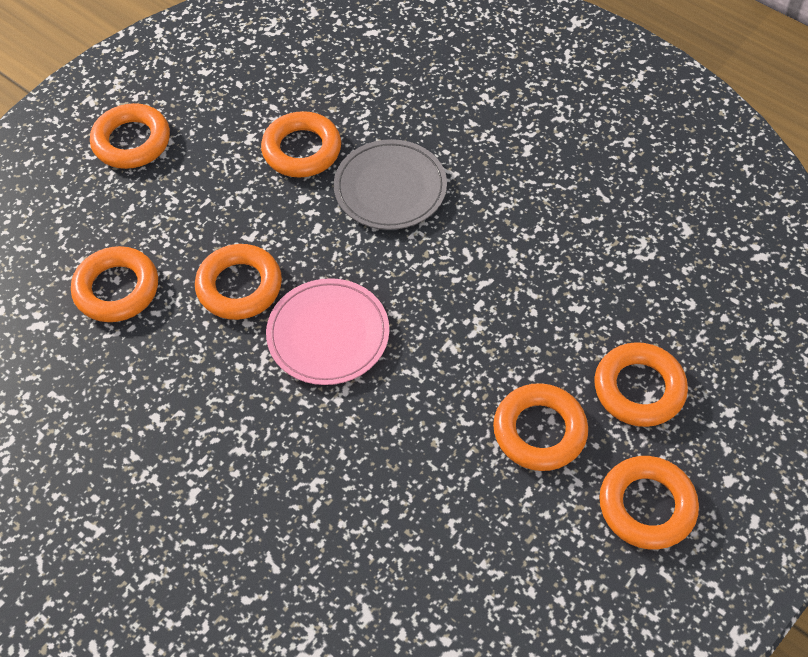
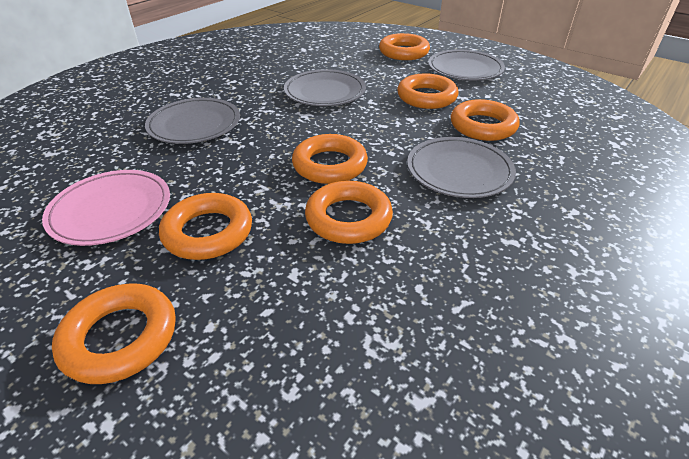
grey plate: 1 -> 4

